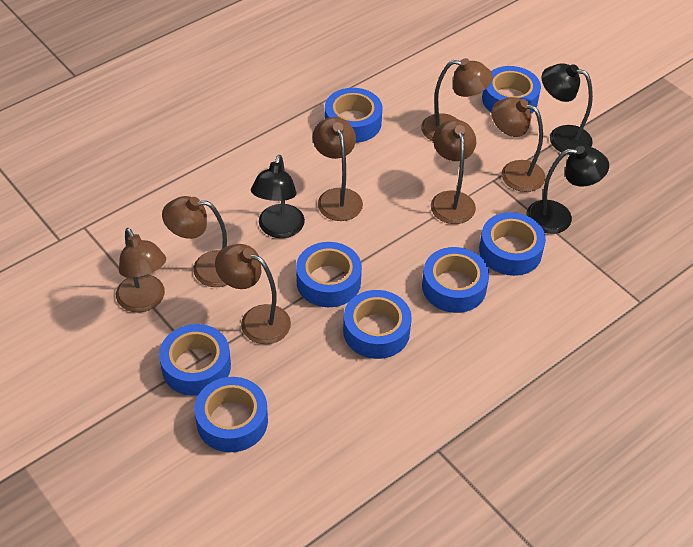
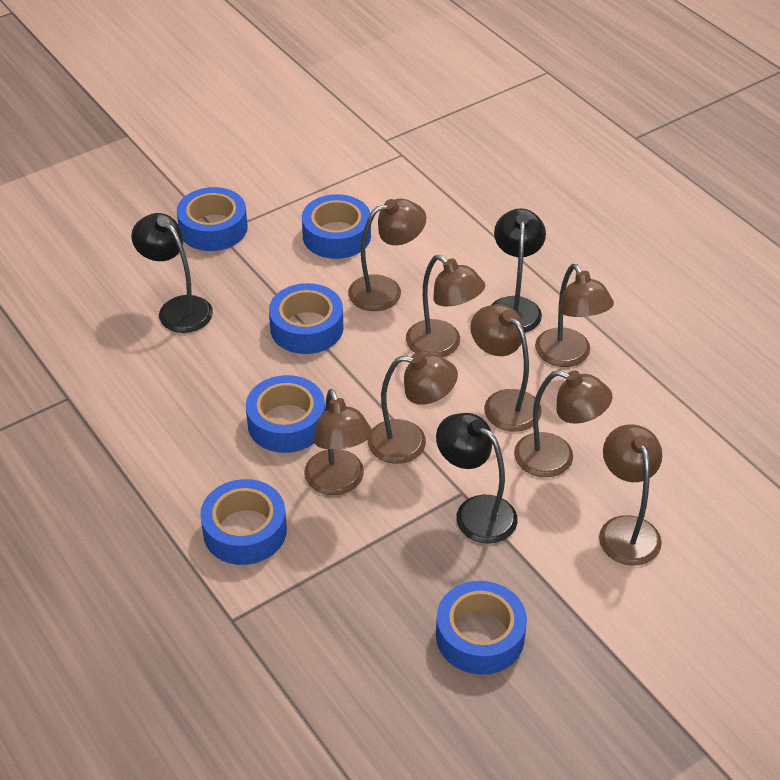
blue tape: 8 -> 6
brown lamp: 7 -> 8

